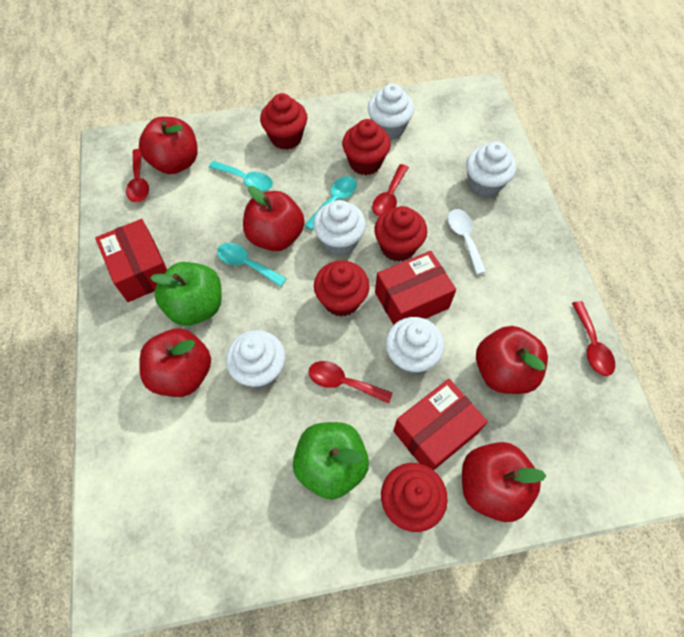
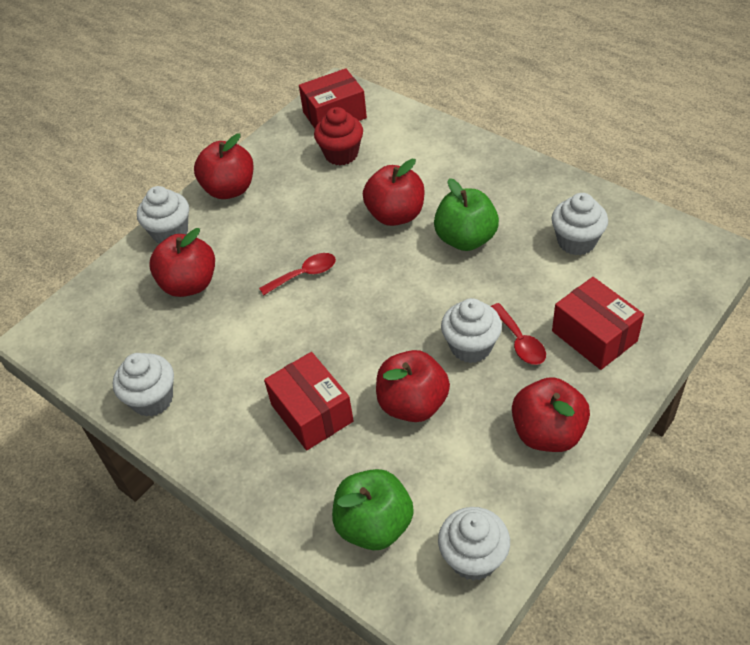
red cupcake: 5 -> 1
red spoon: 4 -> 2
turquoise spoon: 3 -> 0
white spoon: 1 -> 0

